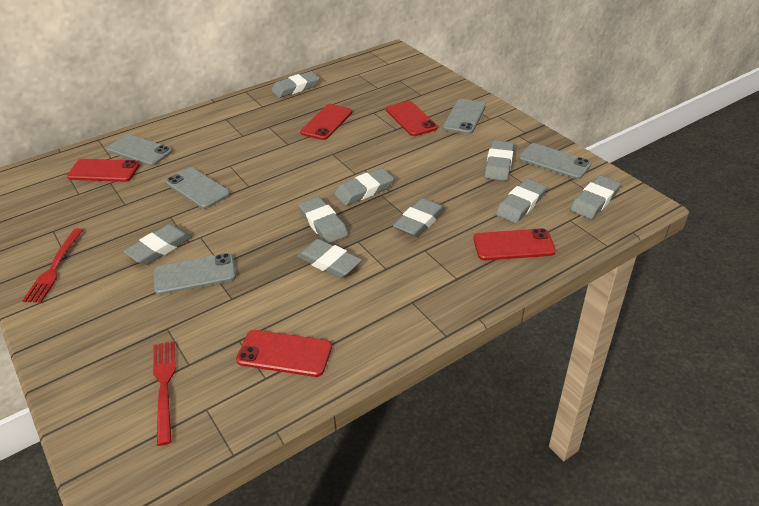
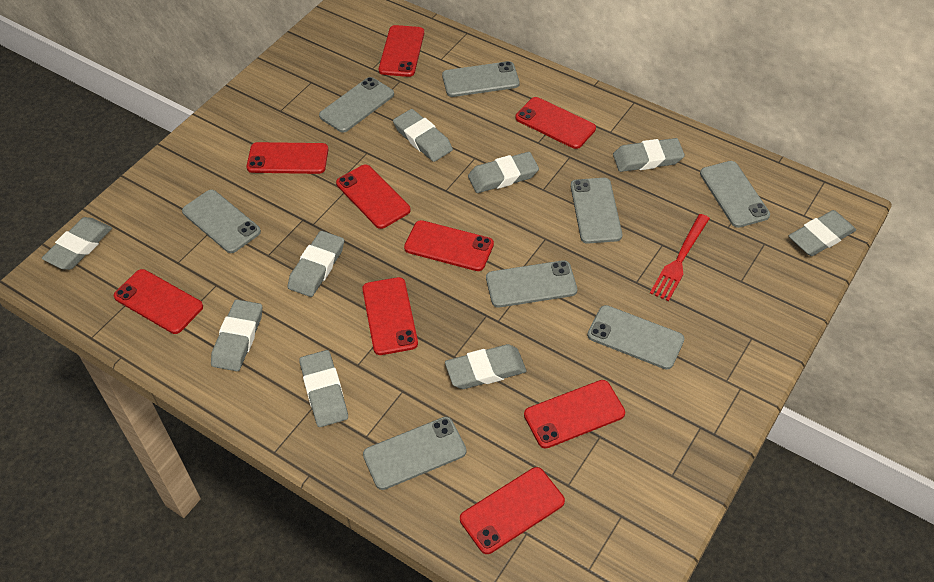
grey phone: 5 -> 8
red fork: 2 -> 1
red phone: 5 -> 9

